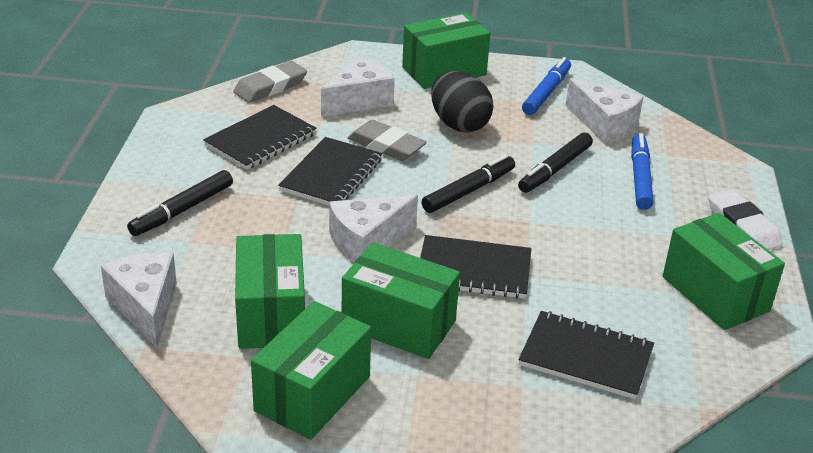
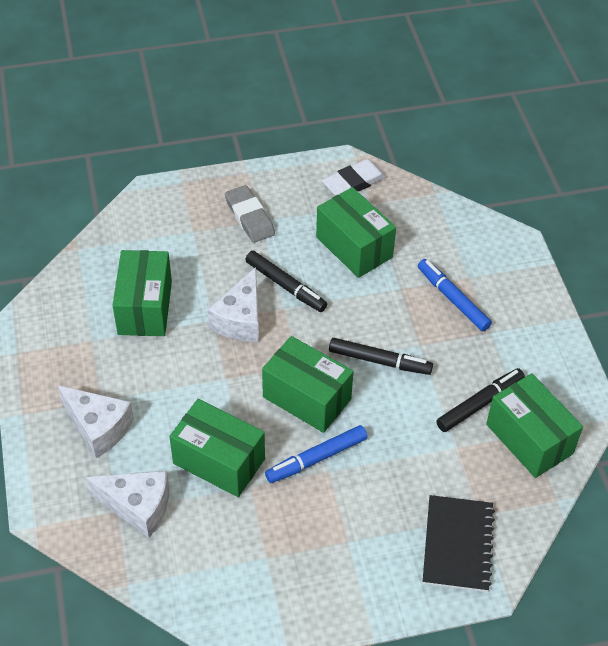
black egg: 1 -> 0
black notebook: 4 -> 1
grey eraser: 2 -> 1
white cheese: 4 -> 3

